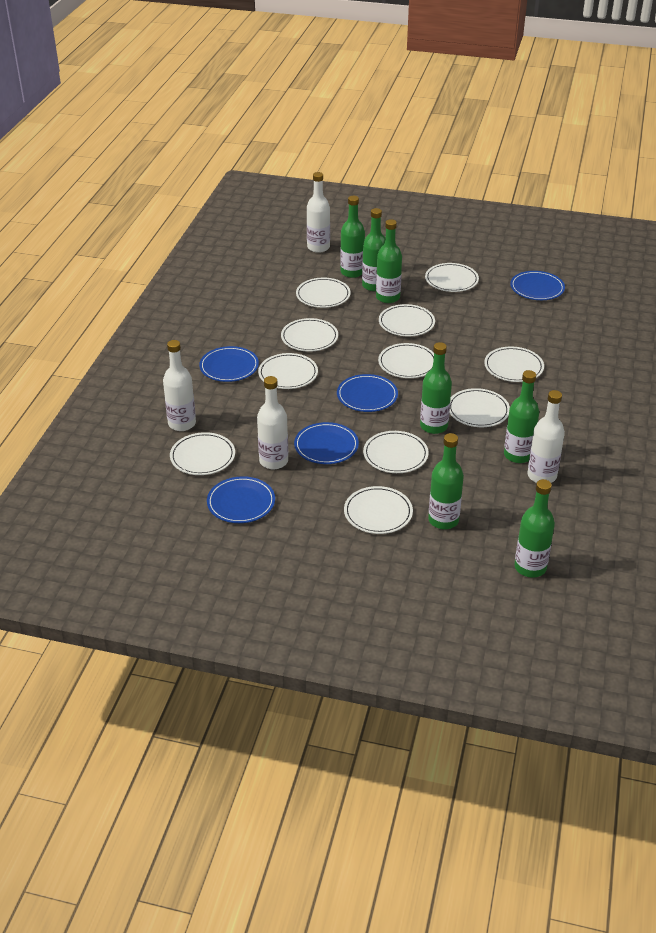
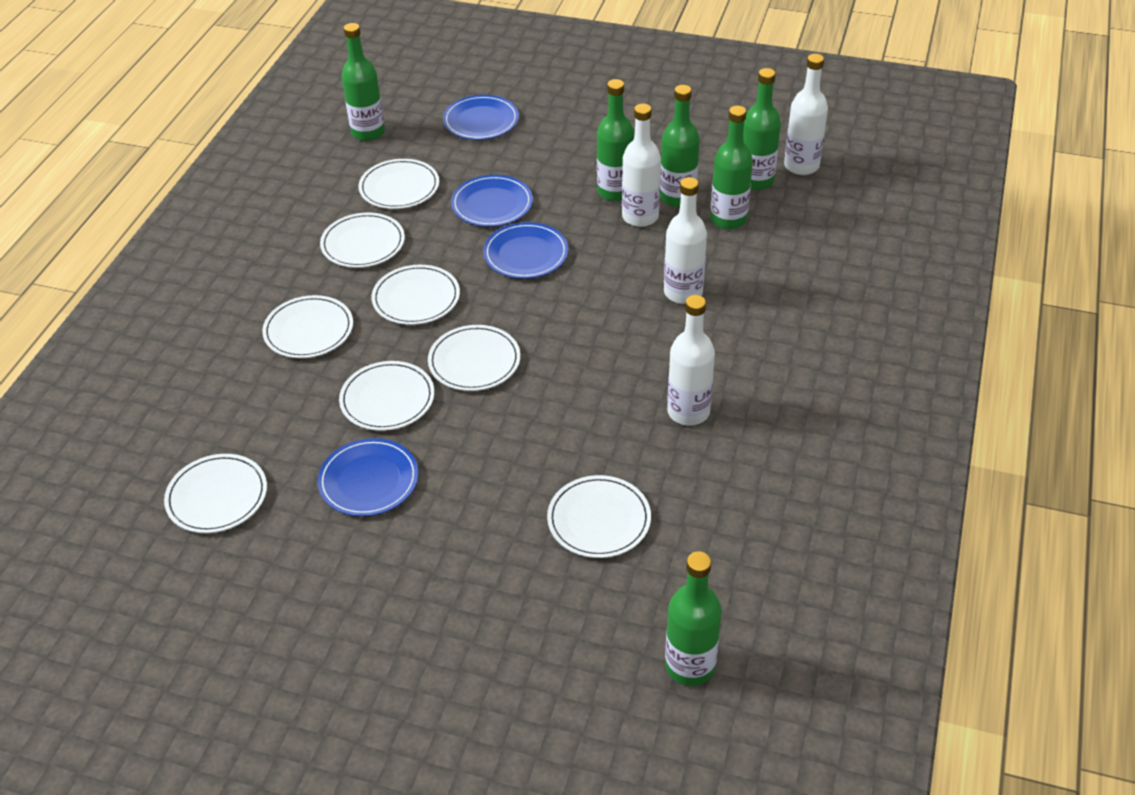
blue plate: 5 -> 4
green bottle: 7 -> 6
white plate: 11 -> 8

